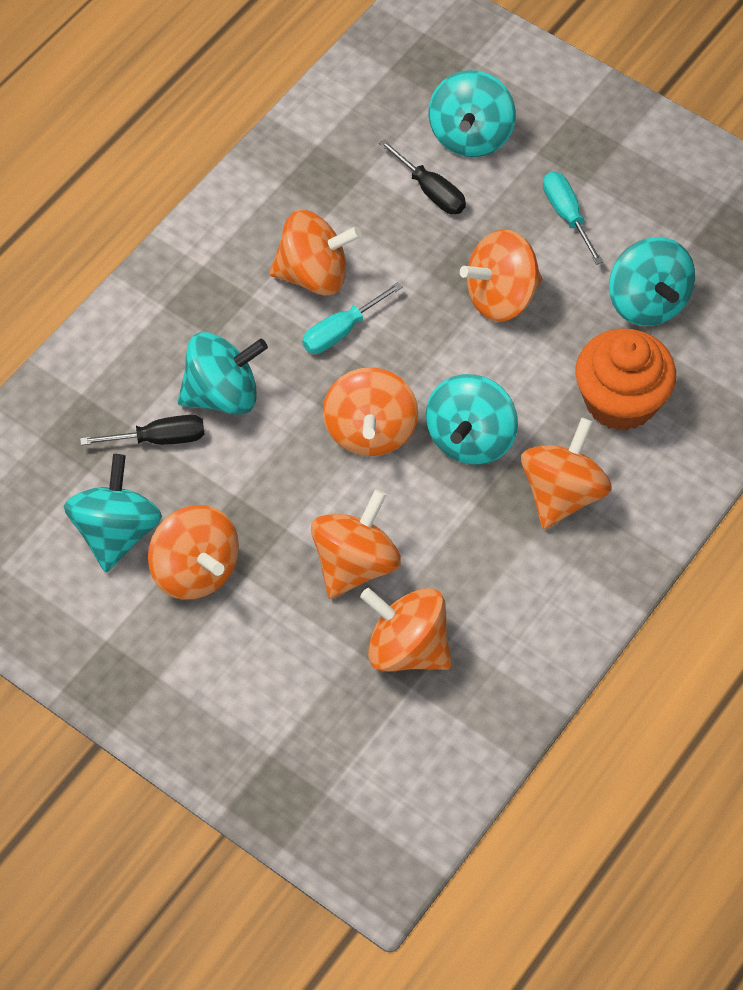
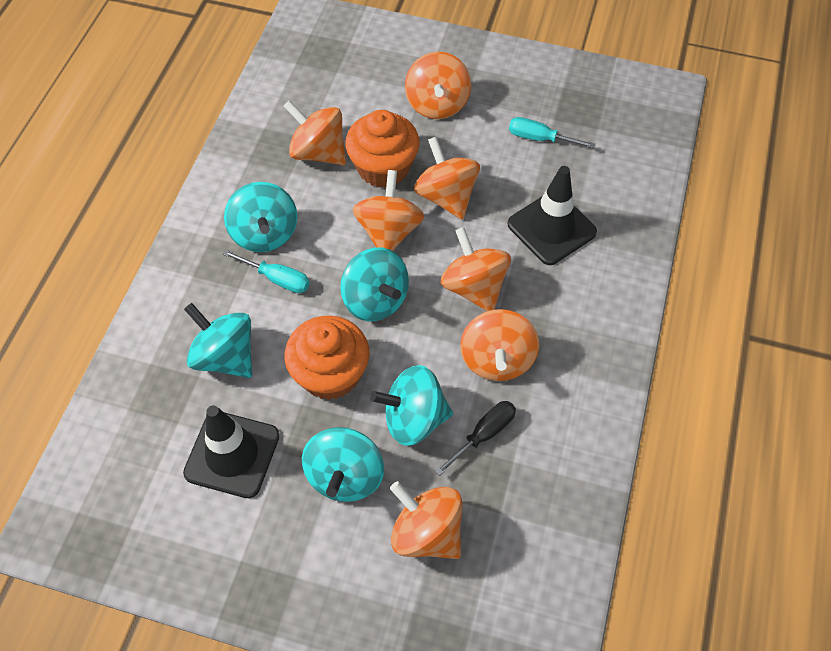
black screwdriver: 2 -> 1
black traffic cone: 0 -> 2
orange cupcake: 1 -> 2

